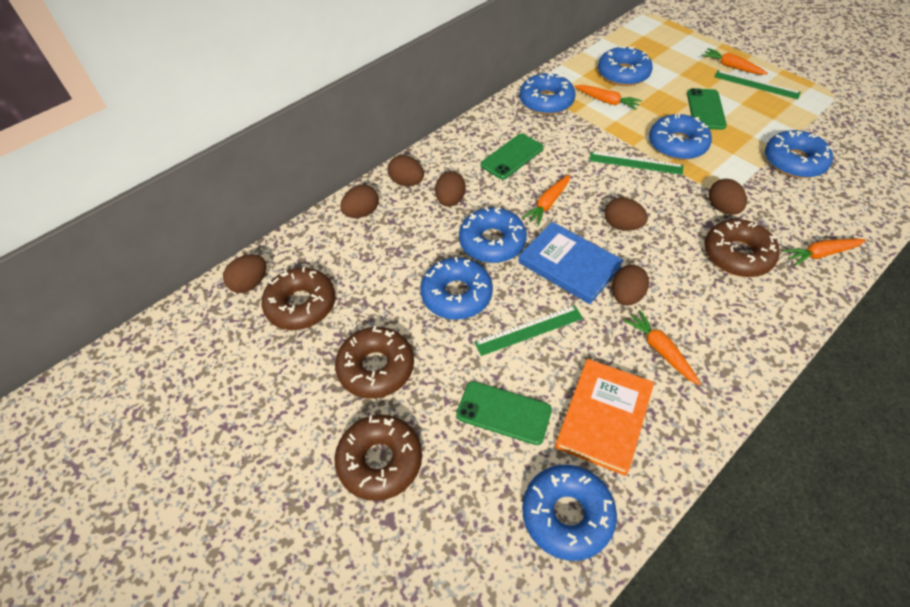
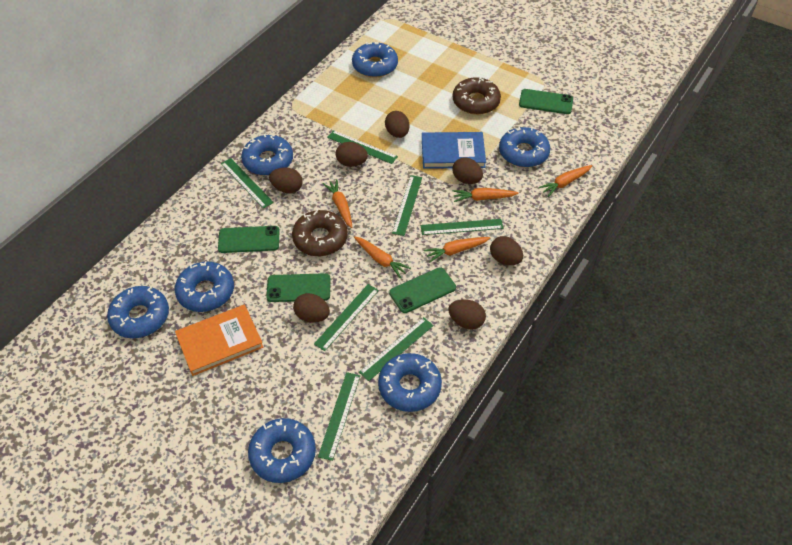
brown donut: 4 -> 2
green phone: 3 -> 4
green ruler: 3 -> 7

